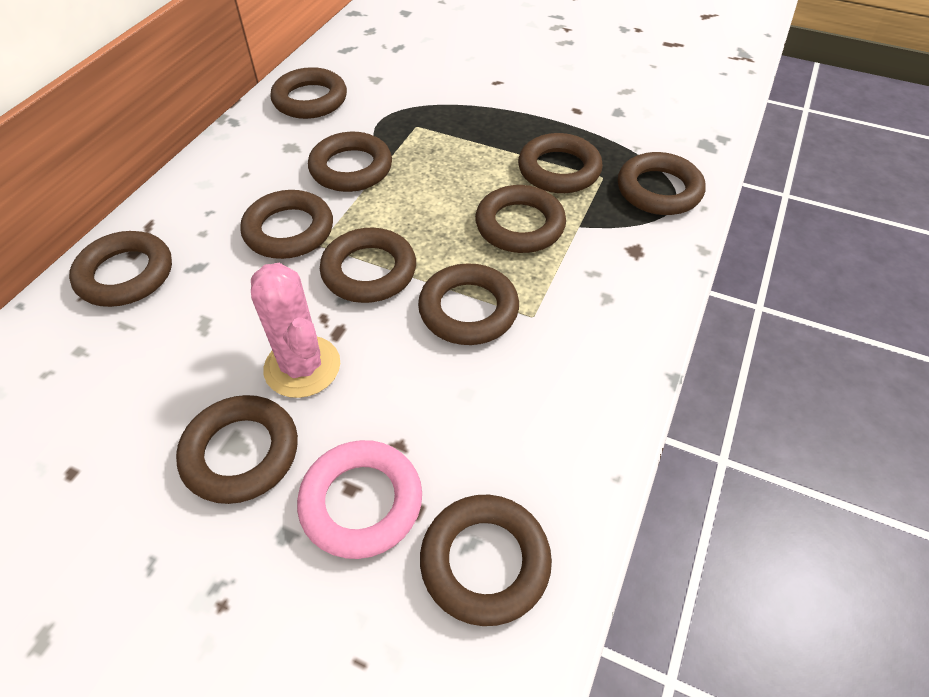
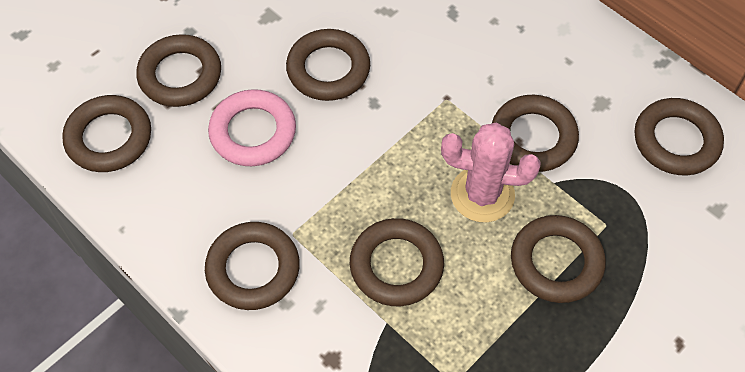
brown ring: 11 -> 8

